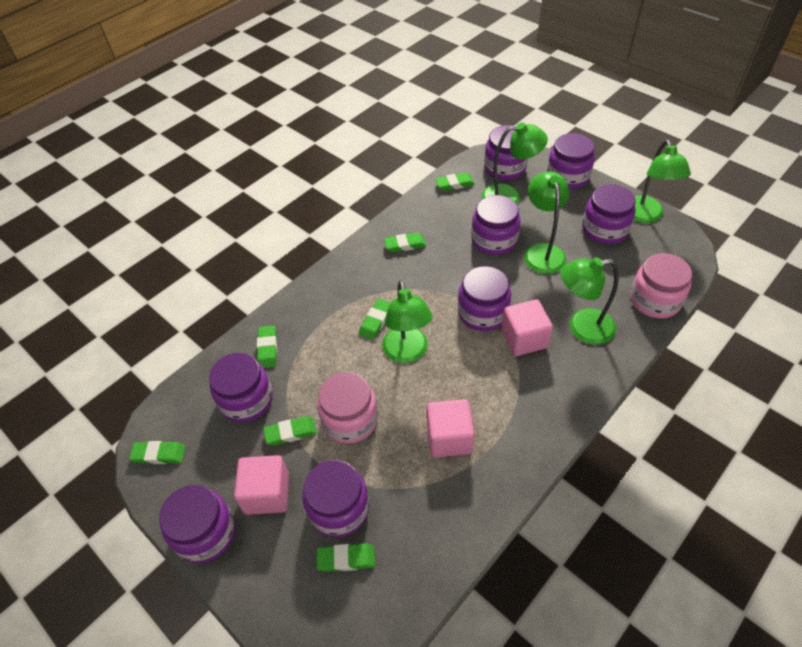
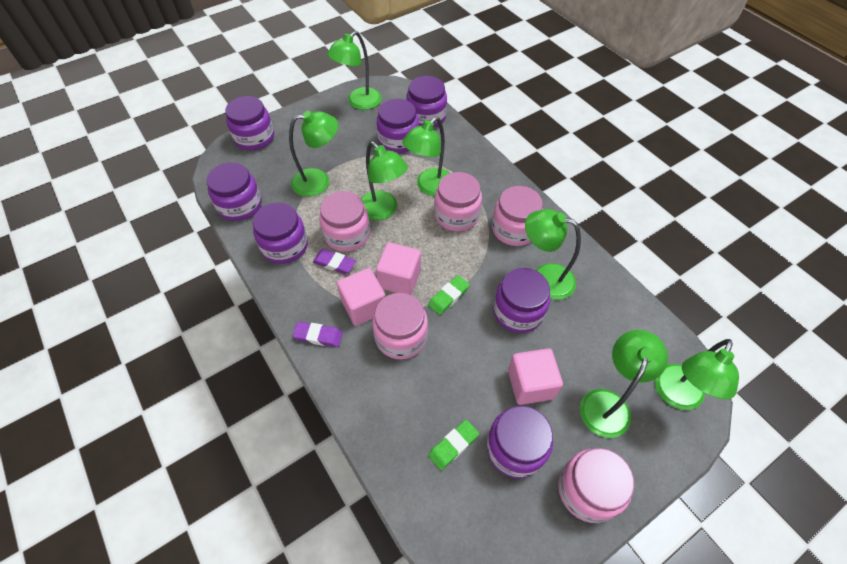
green eraser: 7 -> 2
green lamp: 5 -> 7
pink jar: 2 -> 5
purple eraser: 0 -> 2
purple jar: 8 -> 7

